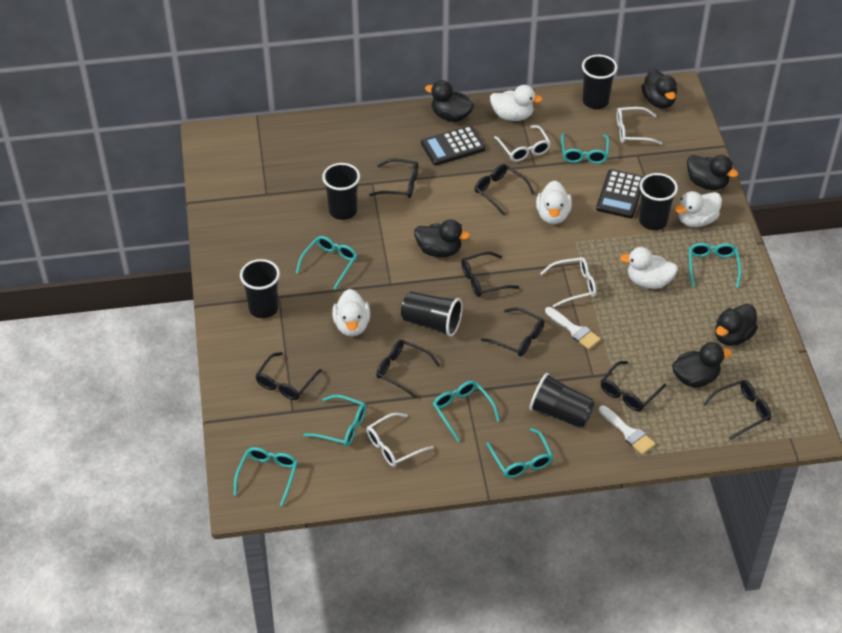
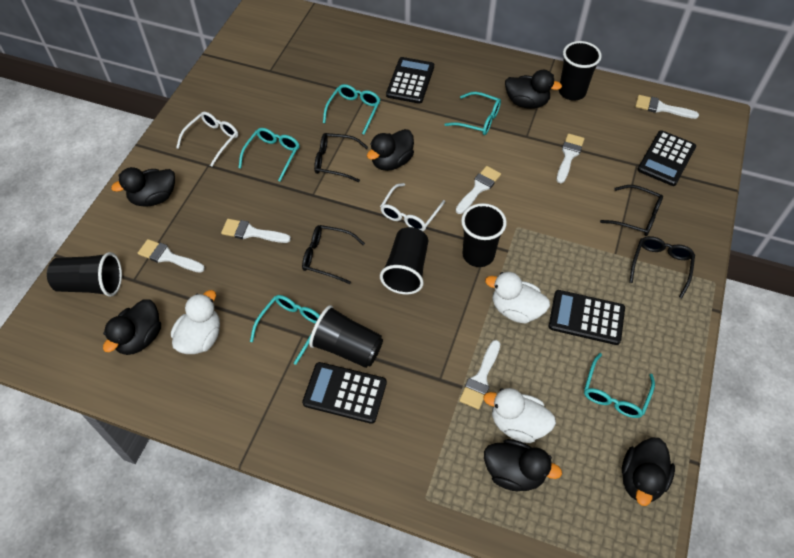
black calculator: 2 -> 4
black cup: 6 -> 5
black glasses: 8 -> 4
turquoise glasses: 7 -> 5
white brush: 2 -> 6
white duck: 5 -> 3
white glasses: 4 -> 2

